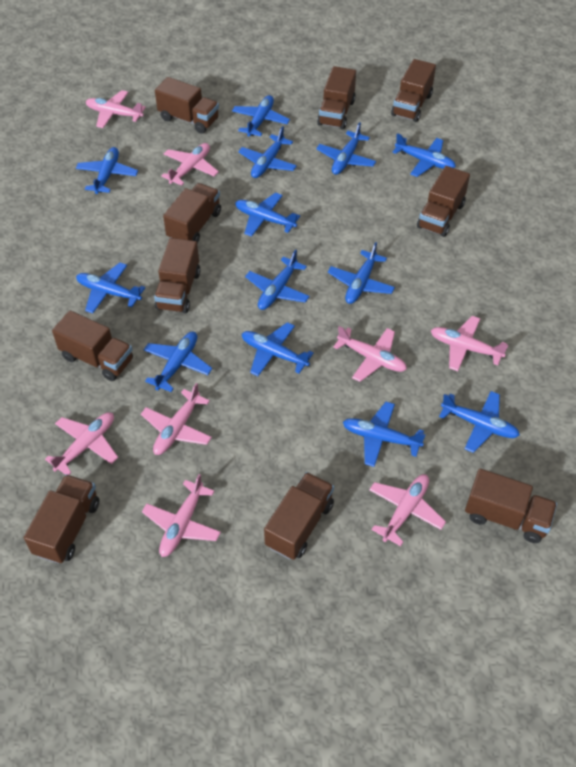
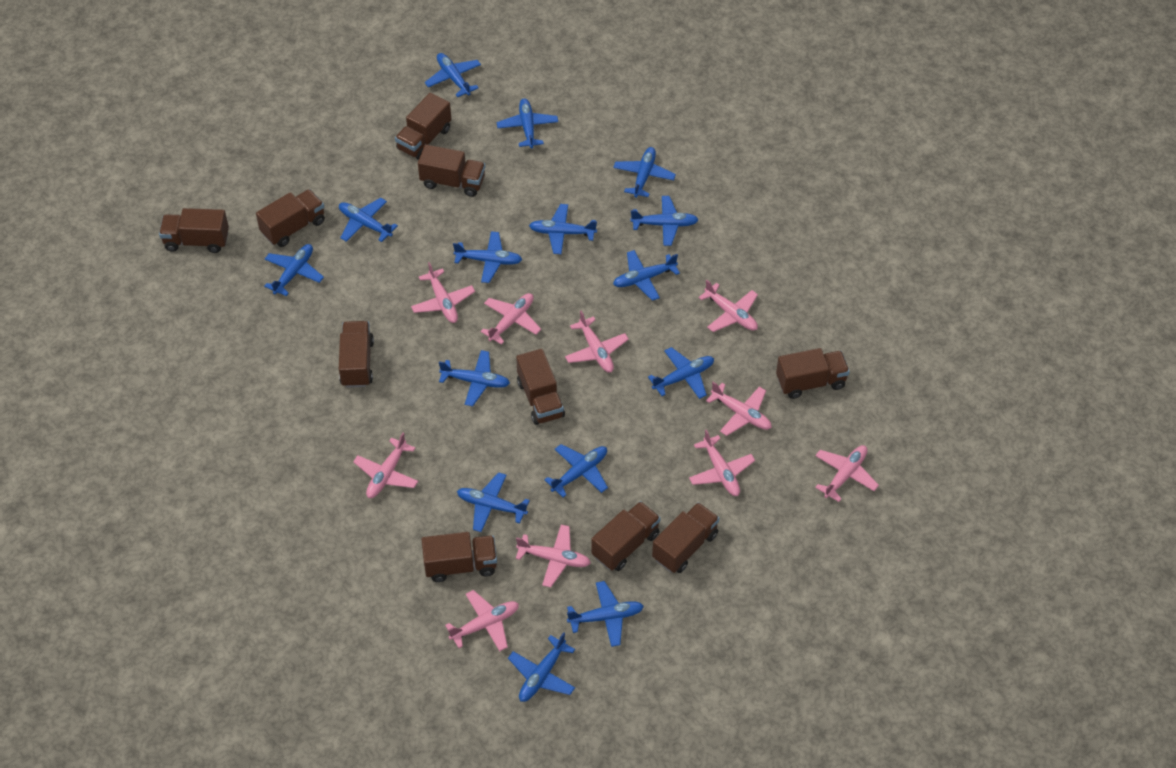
blue plane: 13 -> 15
pink plane: 8 -> 10

